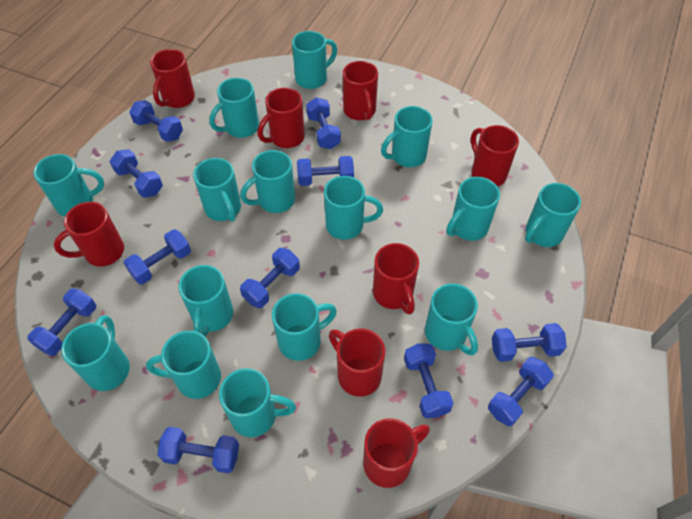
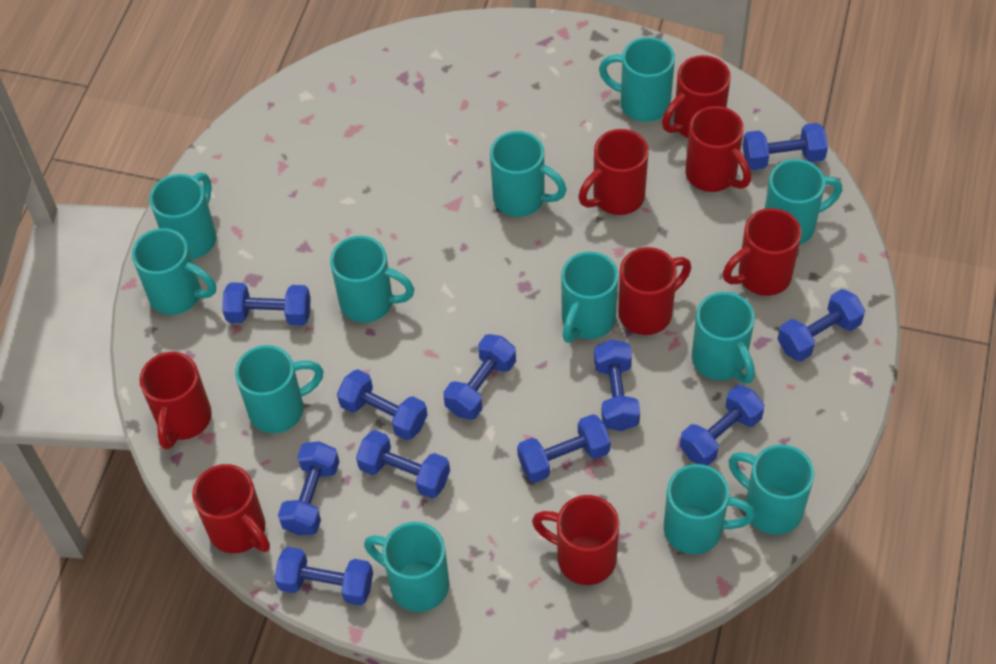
turquoise mug: 15 -> 12

